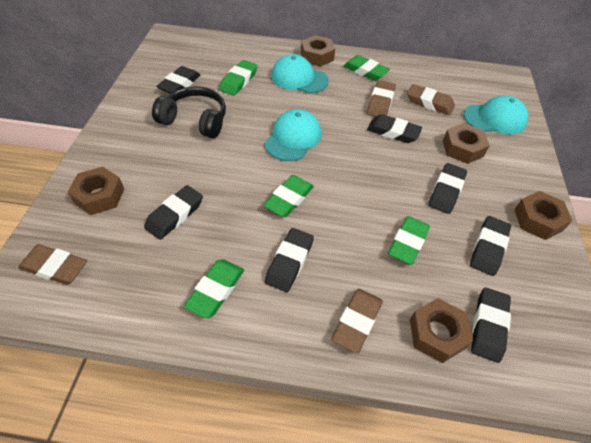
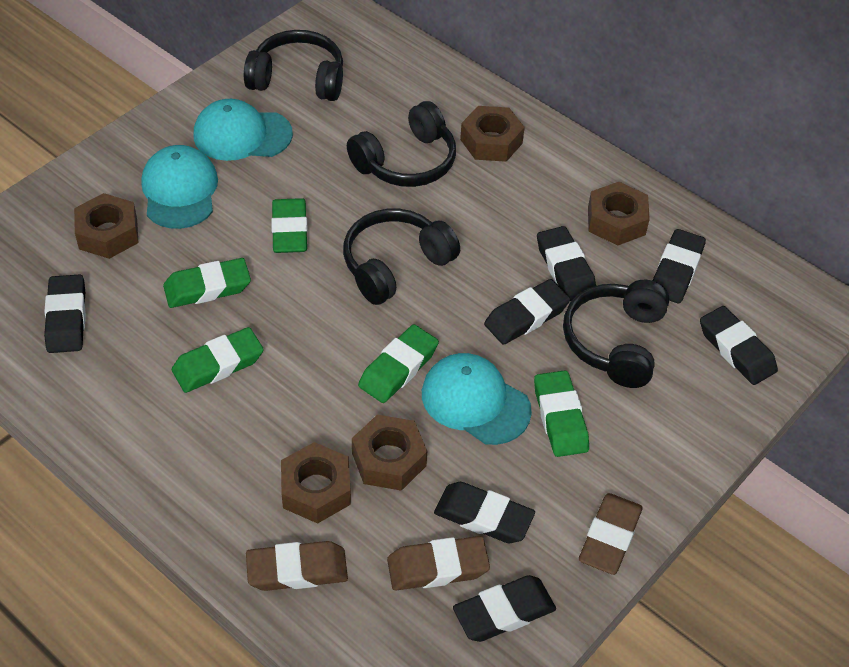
black headphones: 1 -> 4
brown eraser: 4 -> 3

